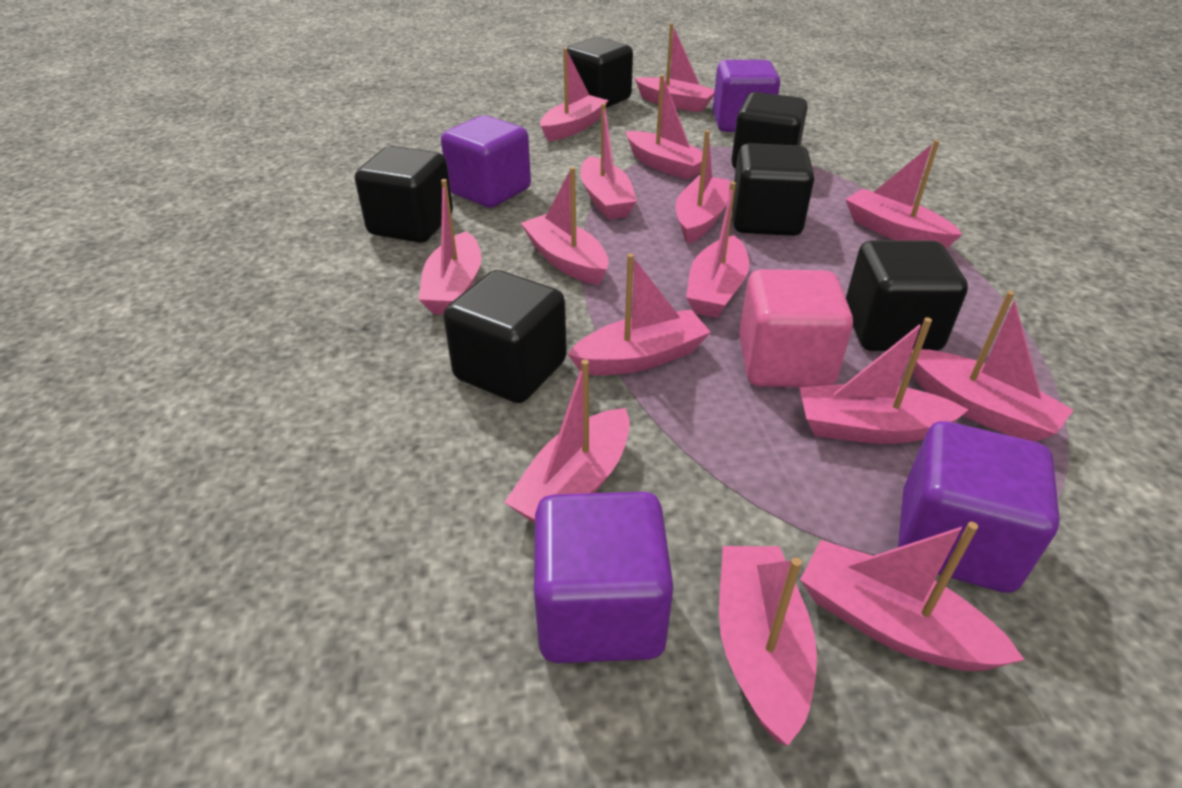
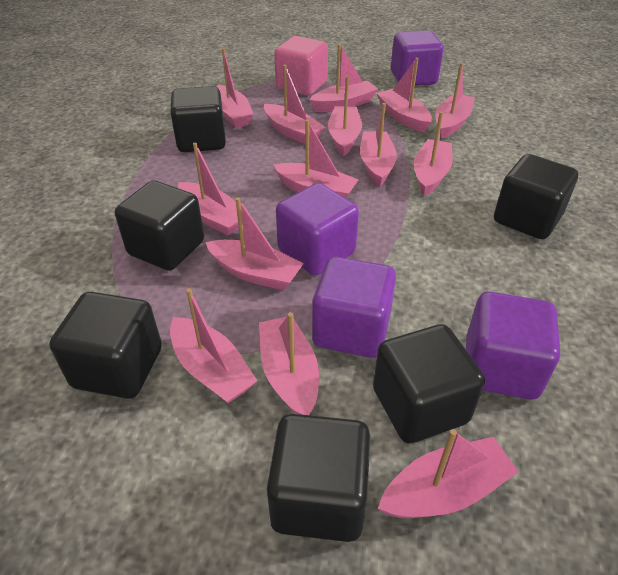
pink boat: 15 -> 14

